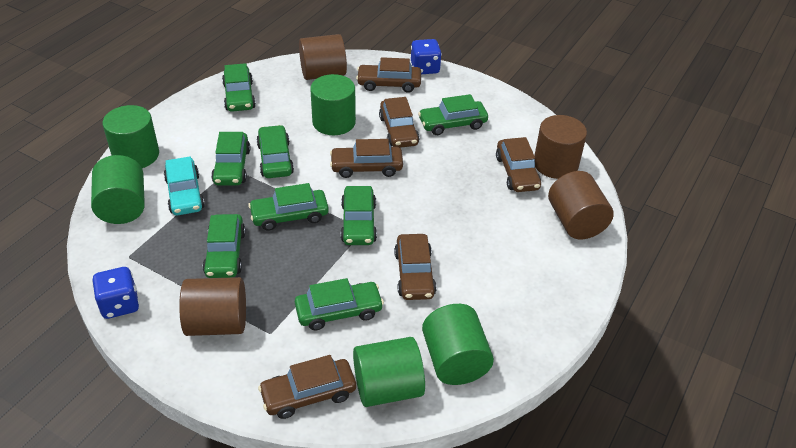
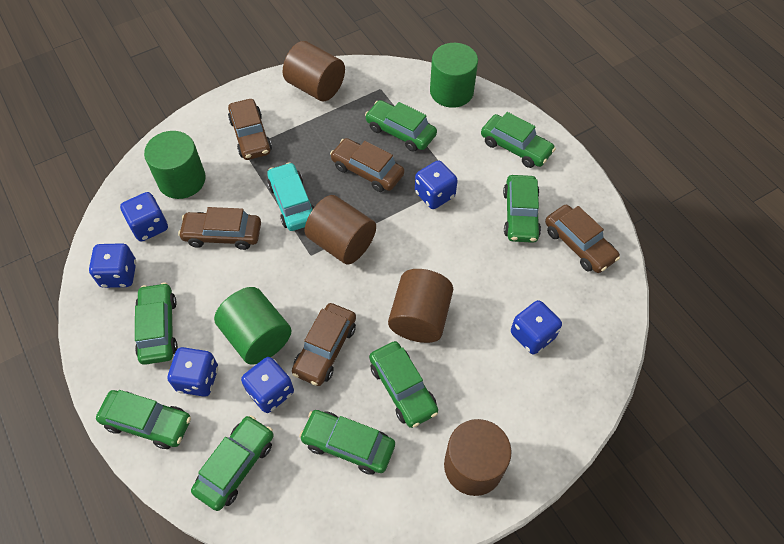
blue dice: 2 -> 6
brown car: 6 -> 5
green cylinder: 5 -> 3

